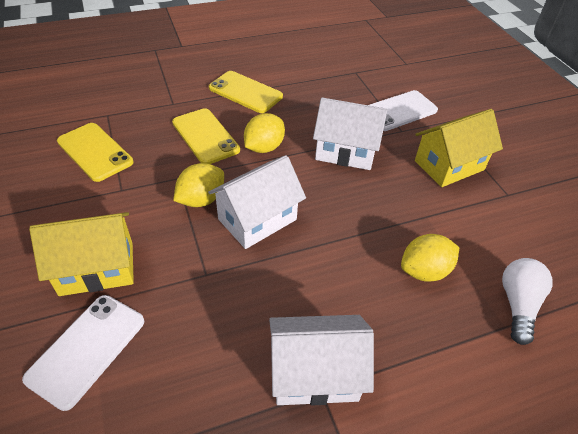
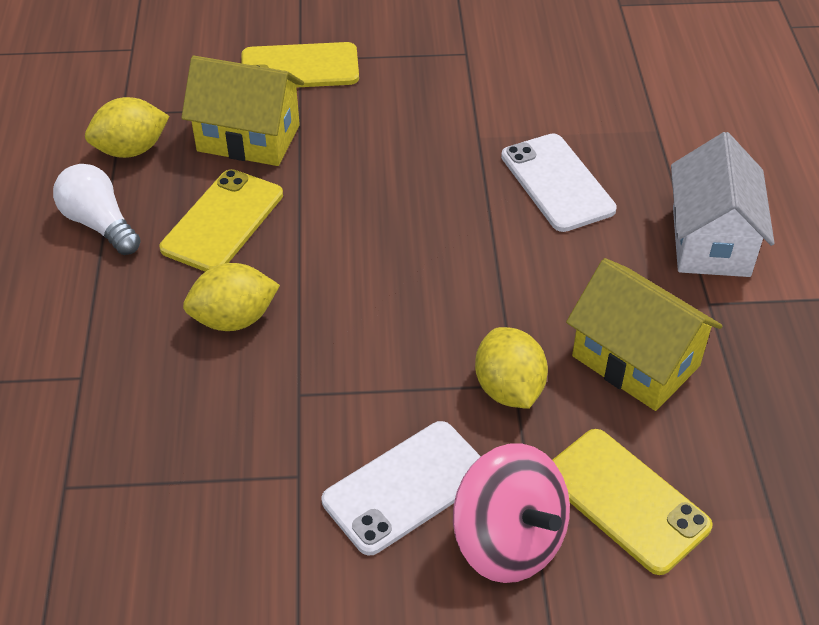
pink spinning top: 0 -> 1
white house: 3 -> 1

